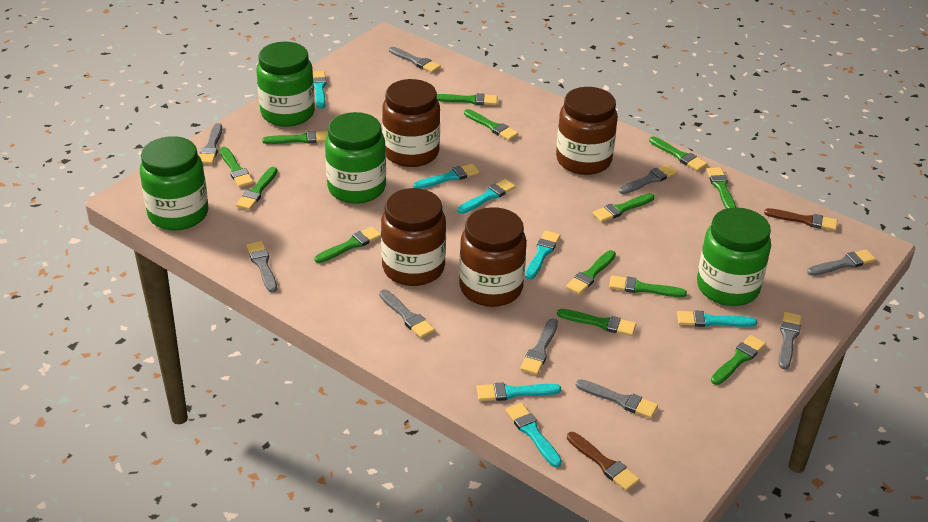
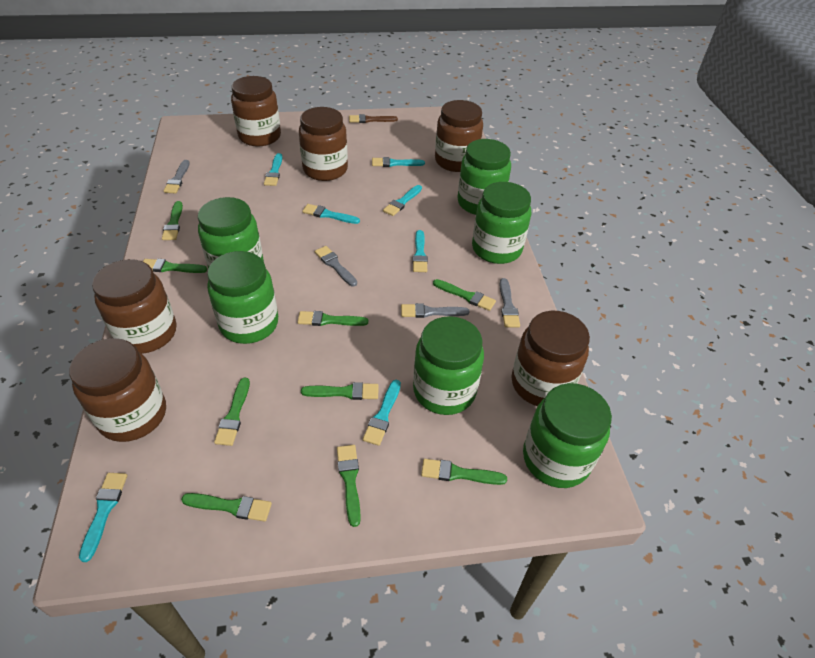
brown brush: 2 -> 1
brown jar: 4 -> 6
green brush: 13 -> 9
green jar: 4 -> 6
grey brush: 9 -> 4

